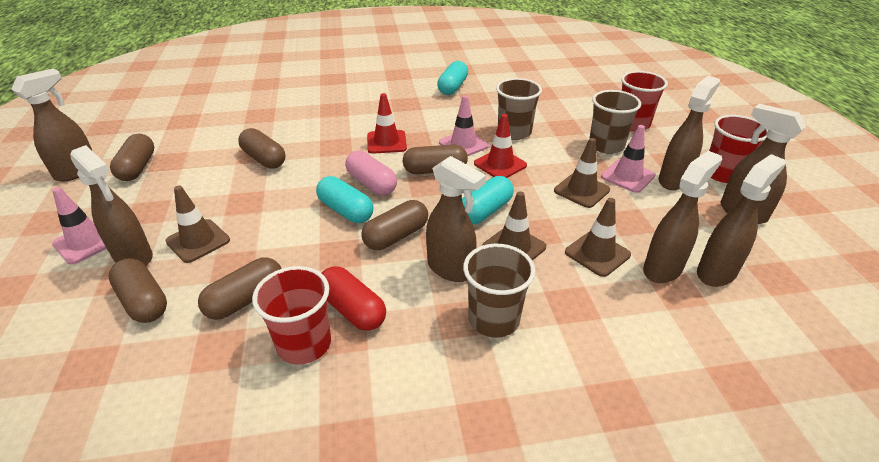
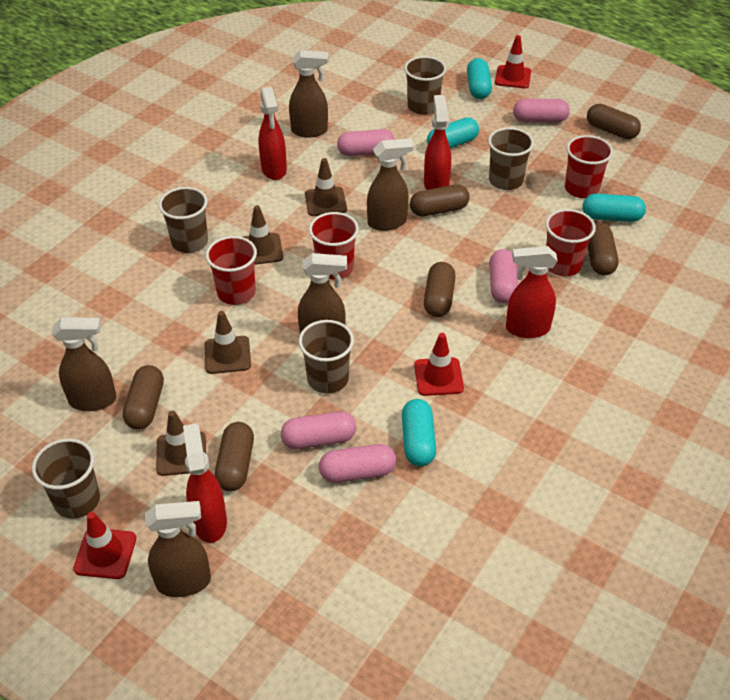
brown cup: 3 -> 5
brown spray bottle: 7 -> 5
pink capsule: 1 -> 5
pink traffic cone: 3 -> 0
red capsule: 1 -> 0
red cup: 3 -> 4
red spray bottle: 0 -> 4
red traffic cone: 2 -> 3
turquoise capsule: 3 -> 4

